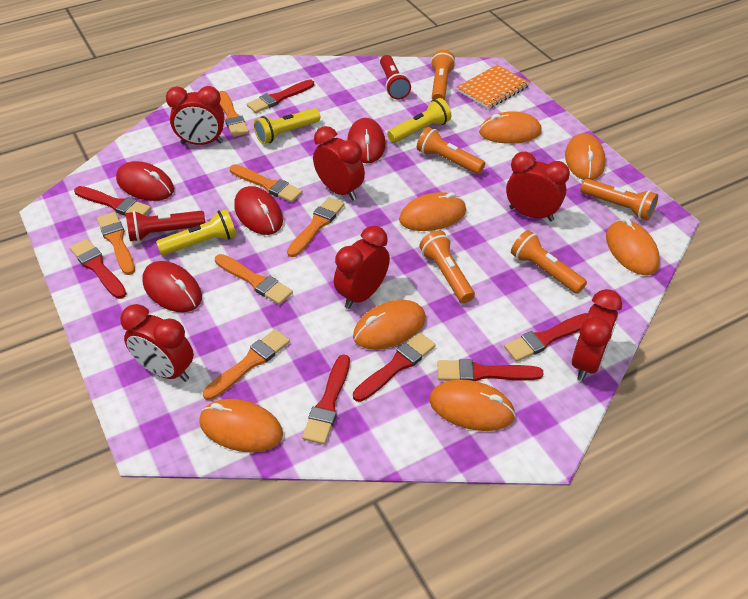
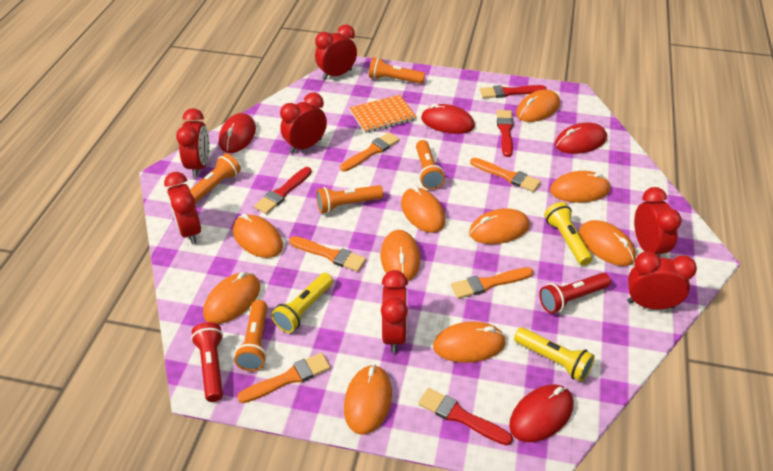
orange brush: 6 -> 5
orange mouse: 7 -> 10
red brush: 7 -> 4
red clock: 6 -> 7

